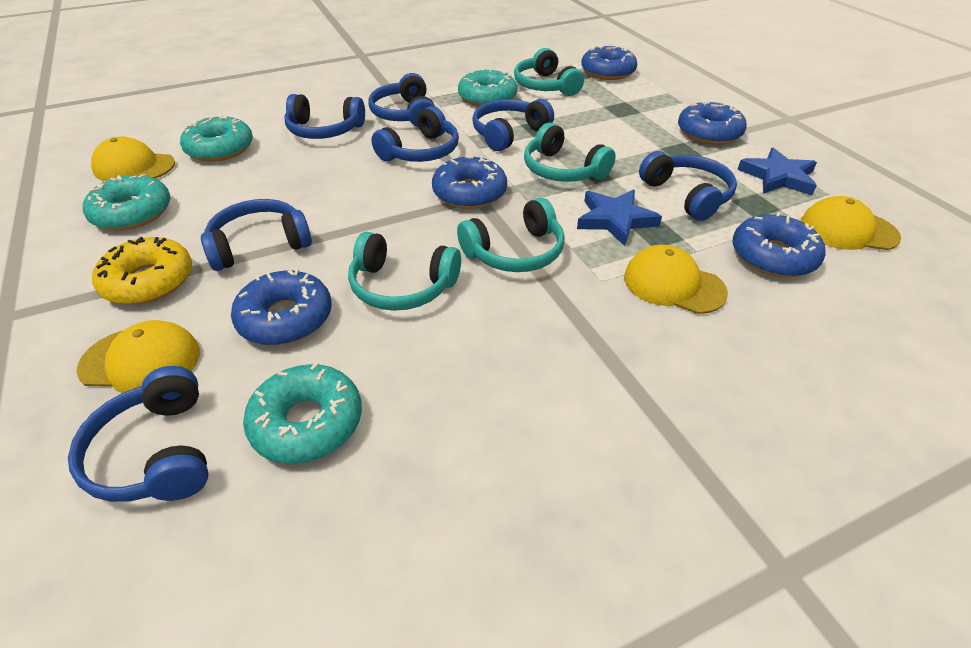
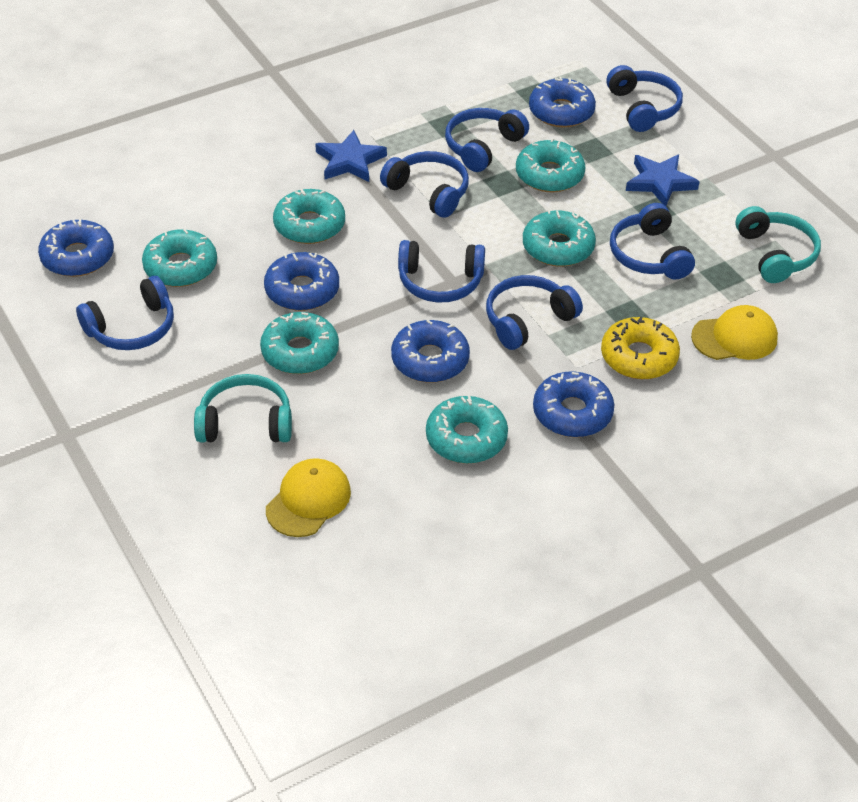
turquoise donut: 4 -> 6
turquoise headphones: 4 -> 2
yellow cap: 4 -> 2

